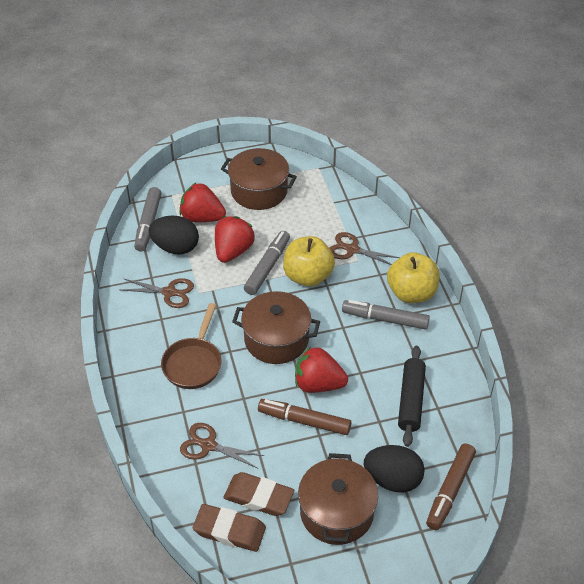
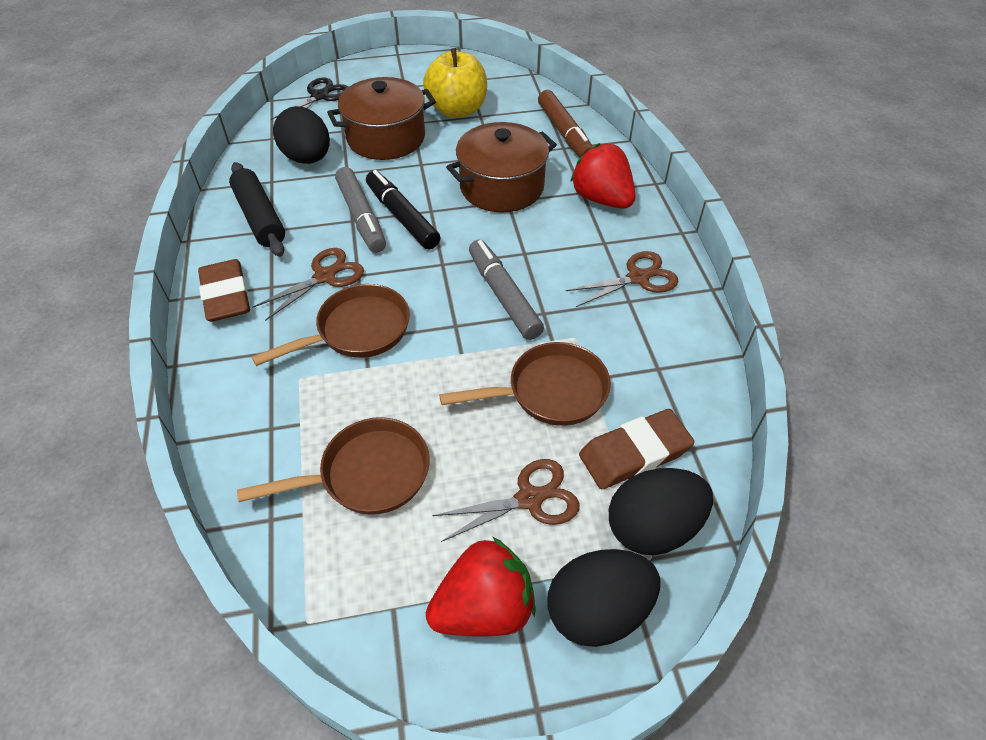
black egg: 2 -> 3
black marker: 0 -> 1
black scissors: 0 -> 1
brown marker: 2 -> 1
brown pan: 1 -> 3
brown pot: 3 -> 2
grey marker: 3 -> 2
red strawberry: 3 -> 2
yellow apple: 2 -> 1

